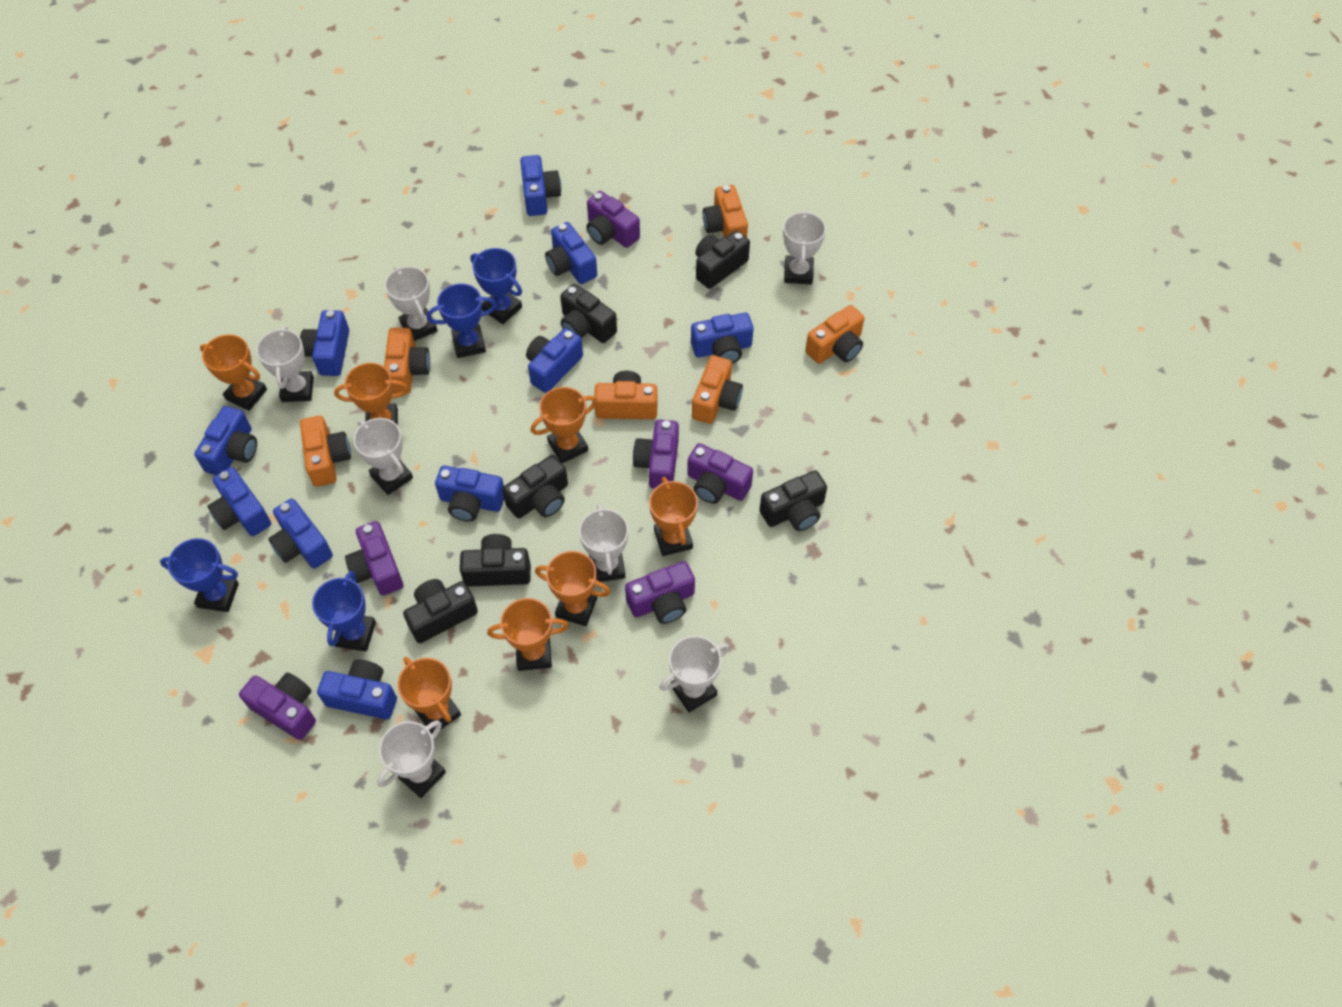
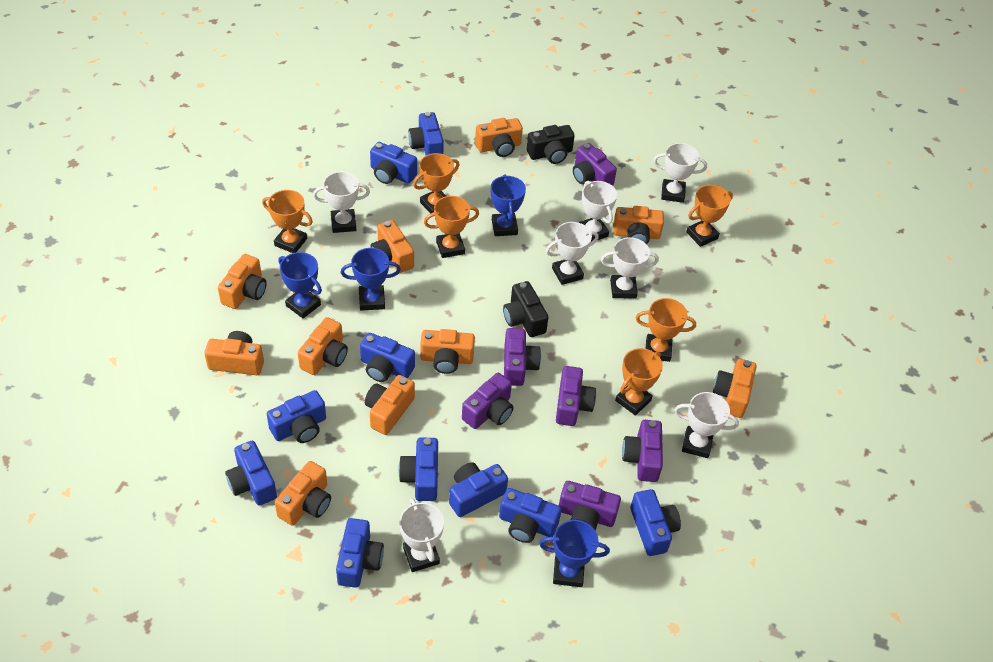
black camera: 6 -> 2
orange camera: 6 -> 10
orange trophy: 7 -> 6

